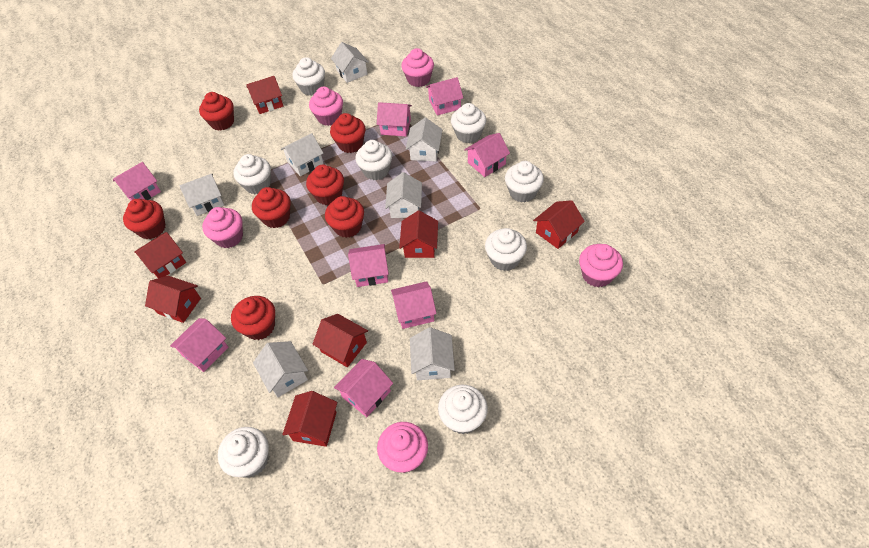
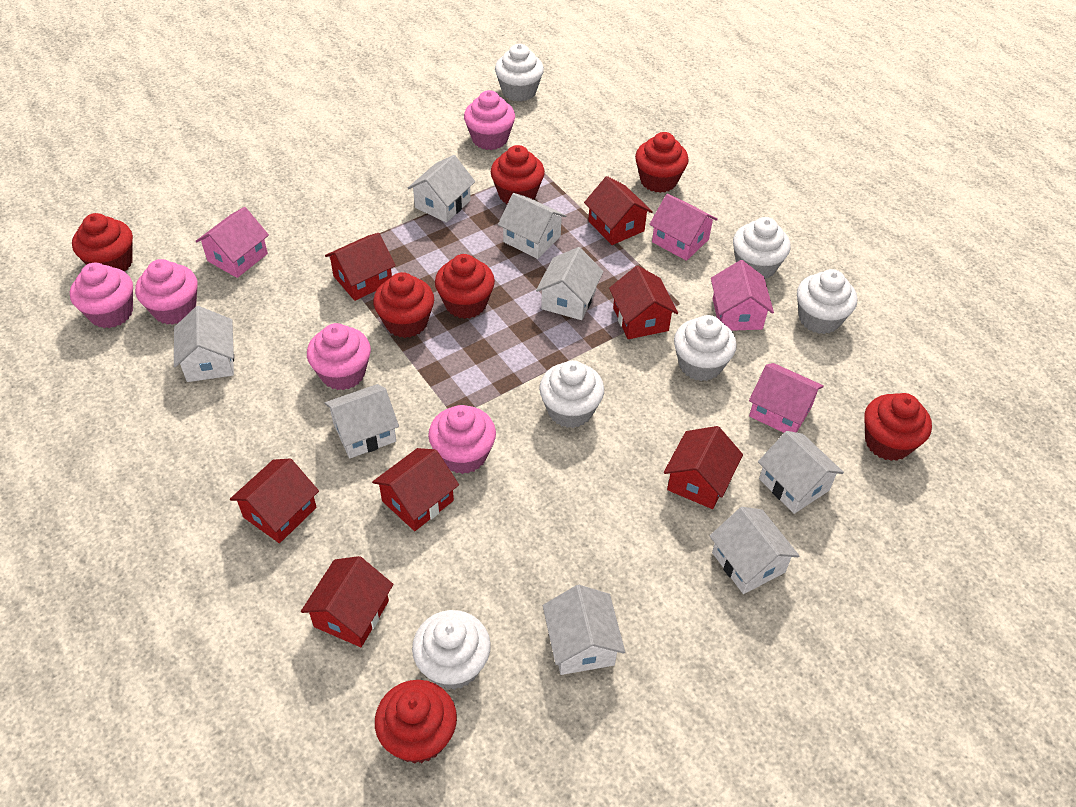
pink house: 8 -> 4
white cupcake: 8 -> 6
white house: 7 -> 8

